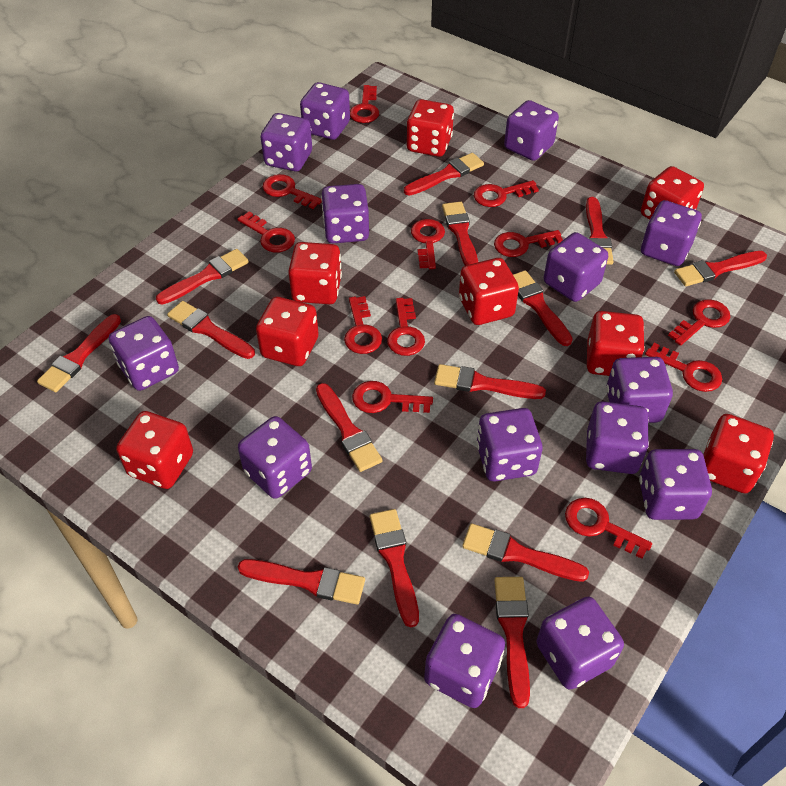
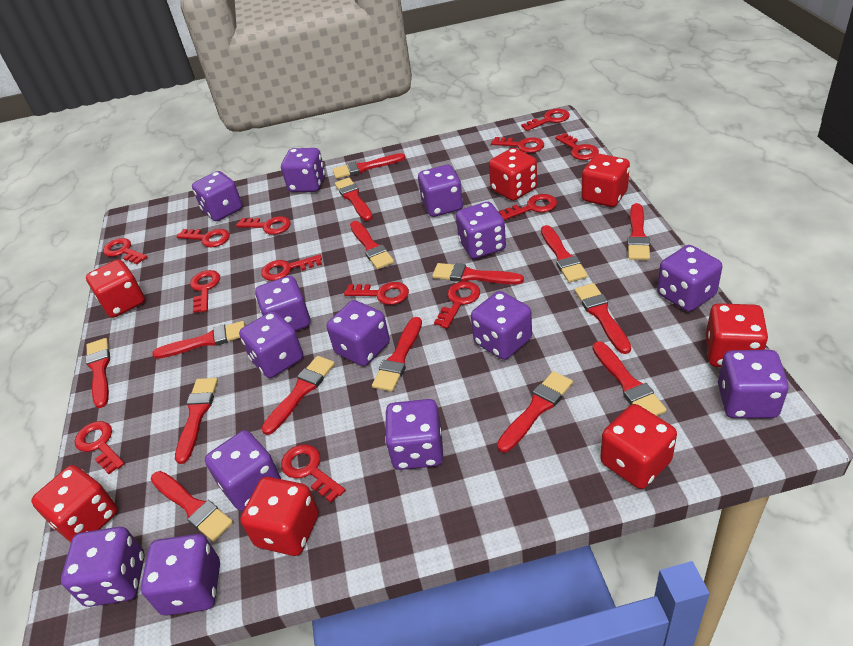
red brush: 14 -> 15
red dice: 8 -> 7
red key: 12 -> 13

